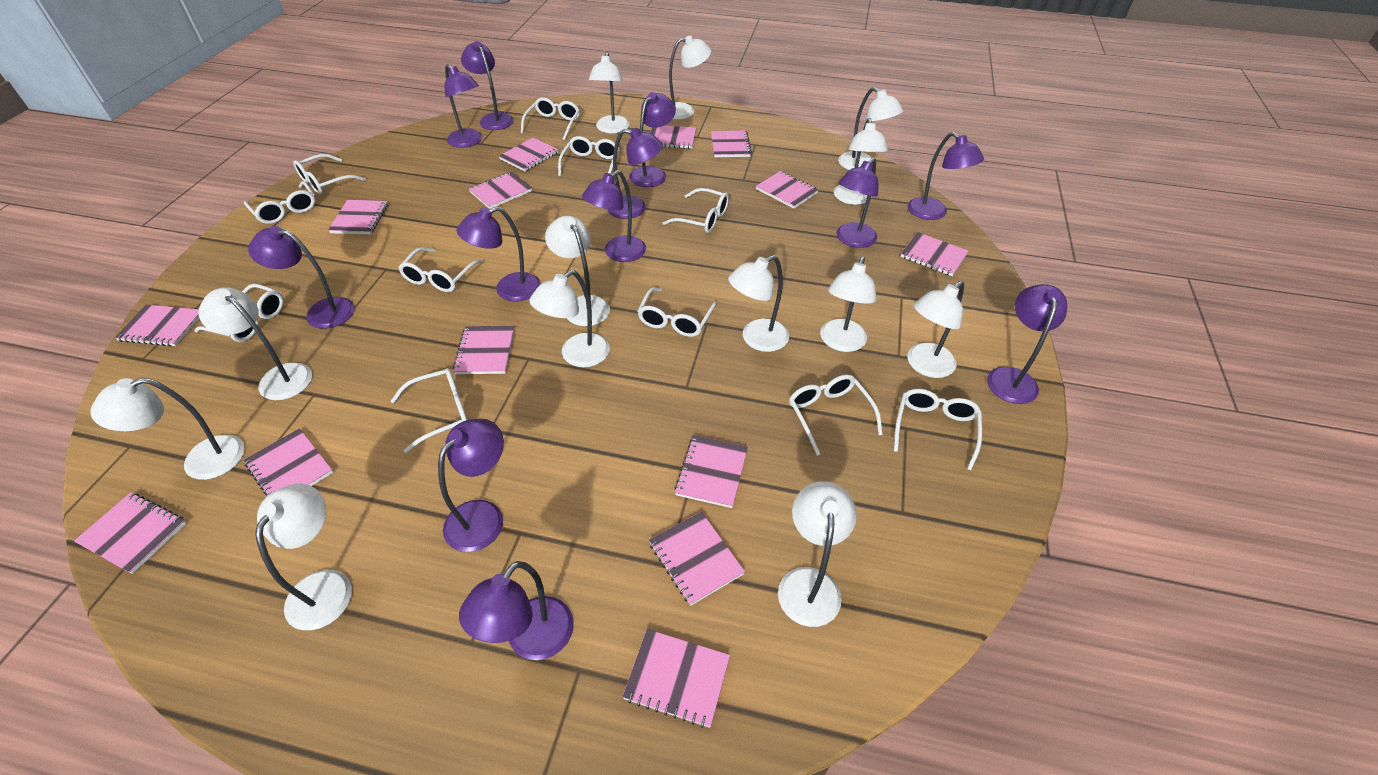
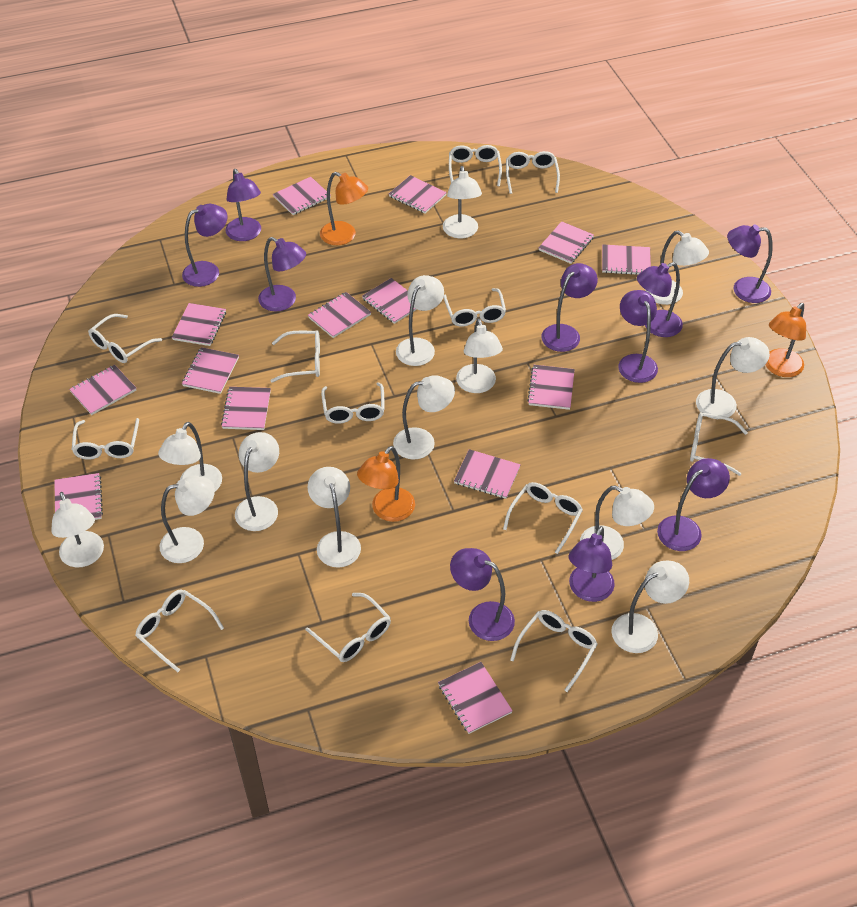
orange lamp: 0 -> 3
purple lamp: 12 -> 10
white glasses: 11 -> 12

